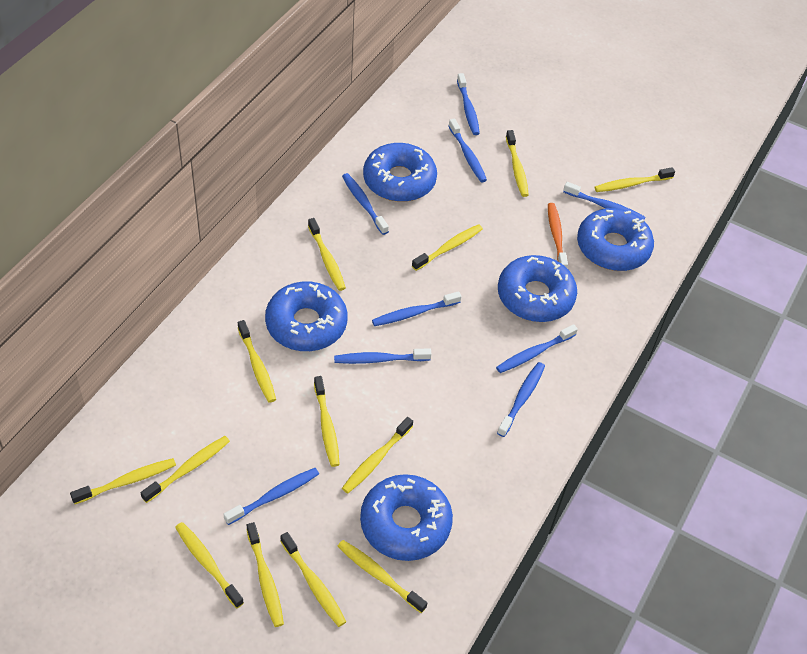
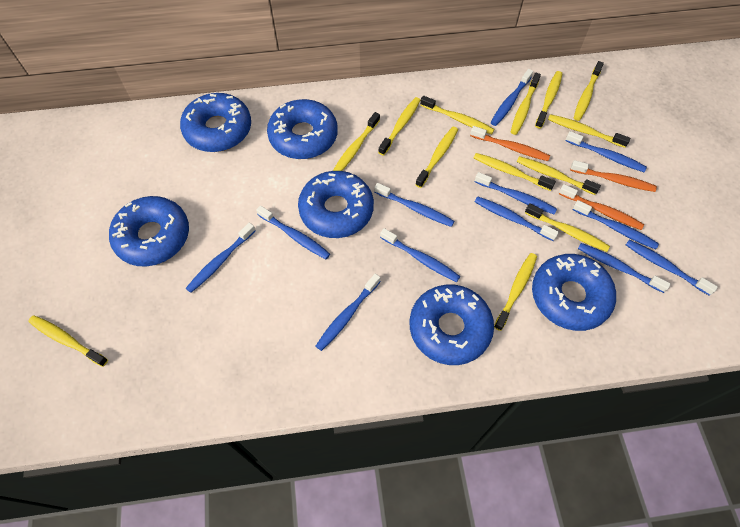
blue donut: 5 -> 6
blue toothbrush: 9 -> 12
orange toothbrush: 1 -> 3

